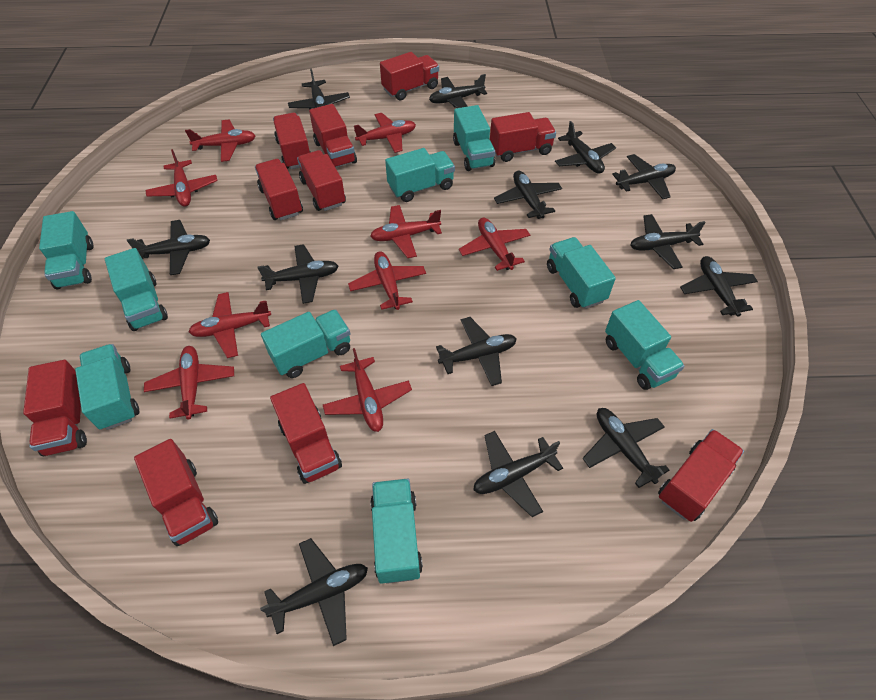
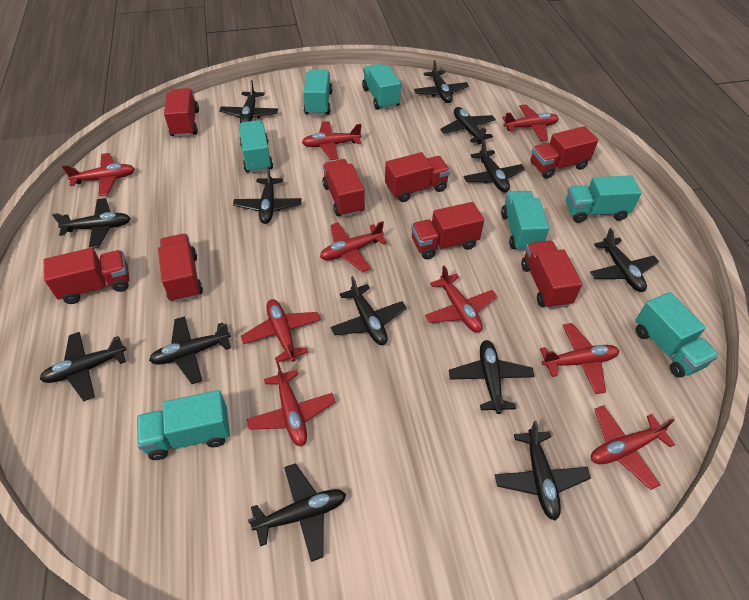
red truck: 10 -> 8
turquoise truck: 9 -> 7

